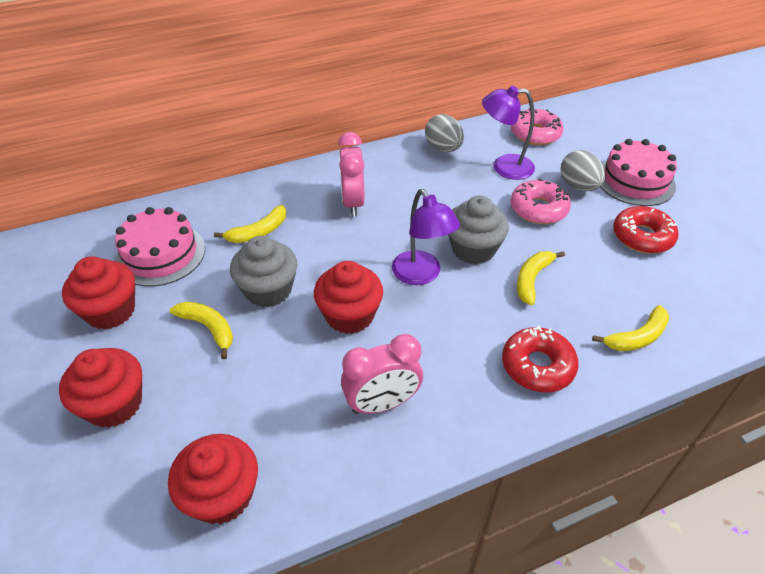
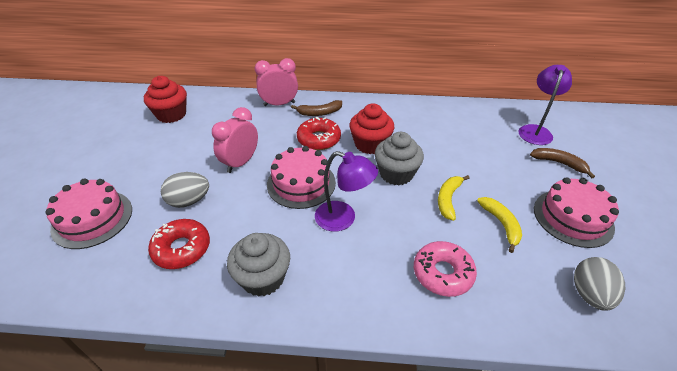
brown banana: 0 -> 2
pink cake: 2 -> 3
pink donut: 2 -> 1
red cupcake: 4 -> 2
yellow banana: 4 -> 2

